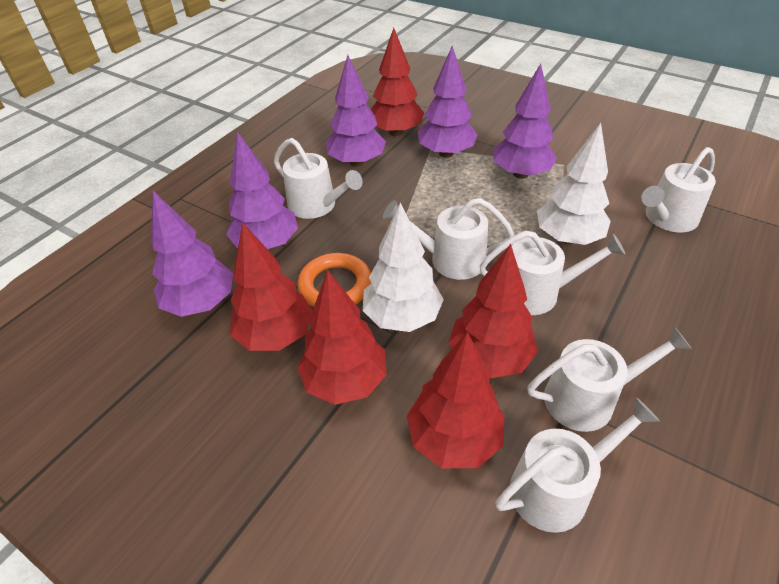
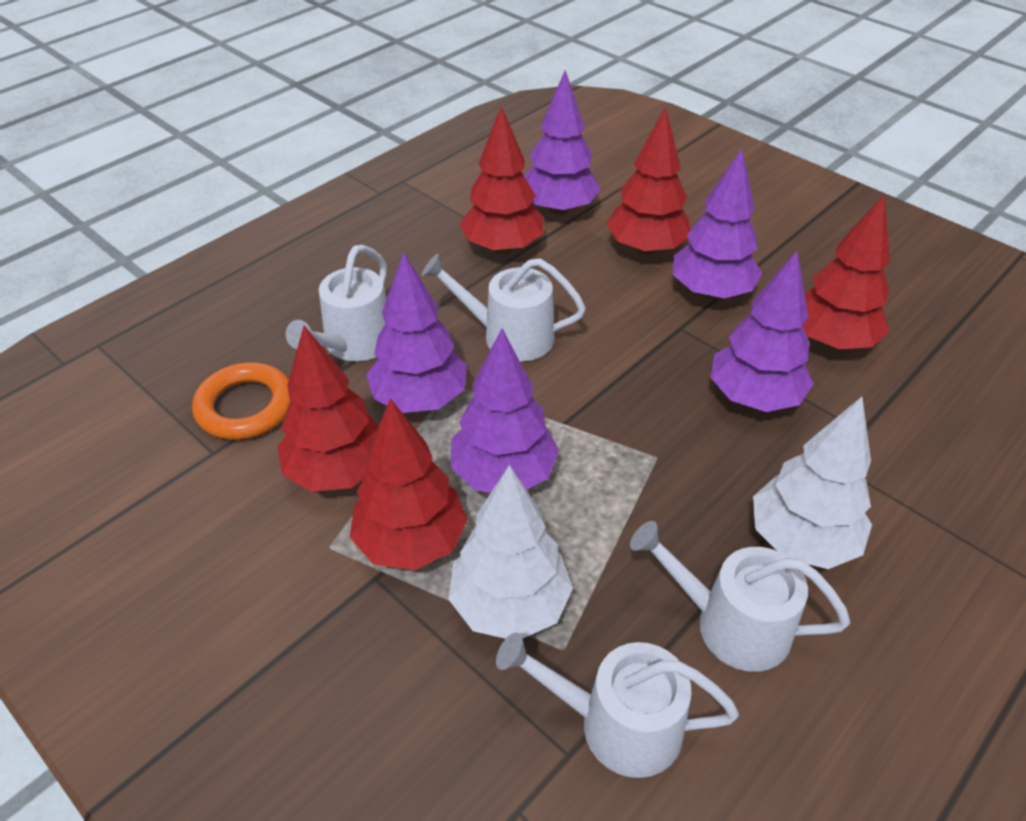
white watering can: 6 -> 4

